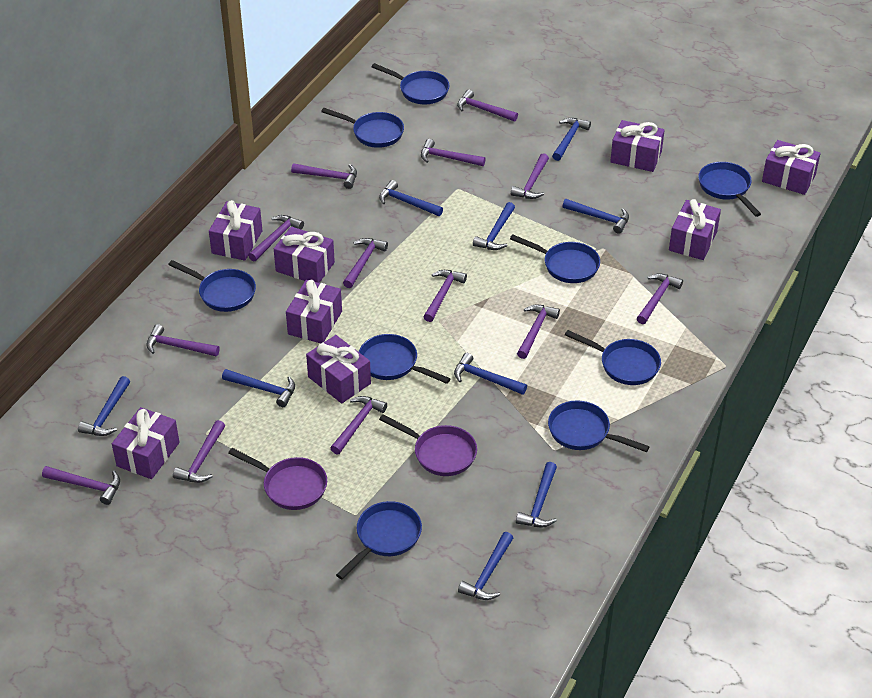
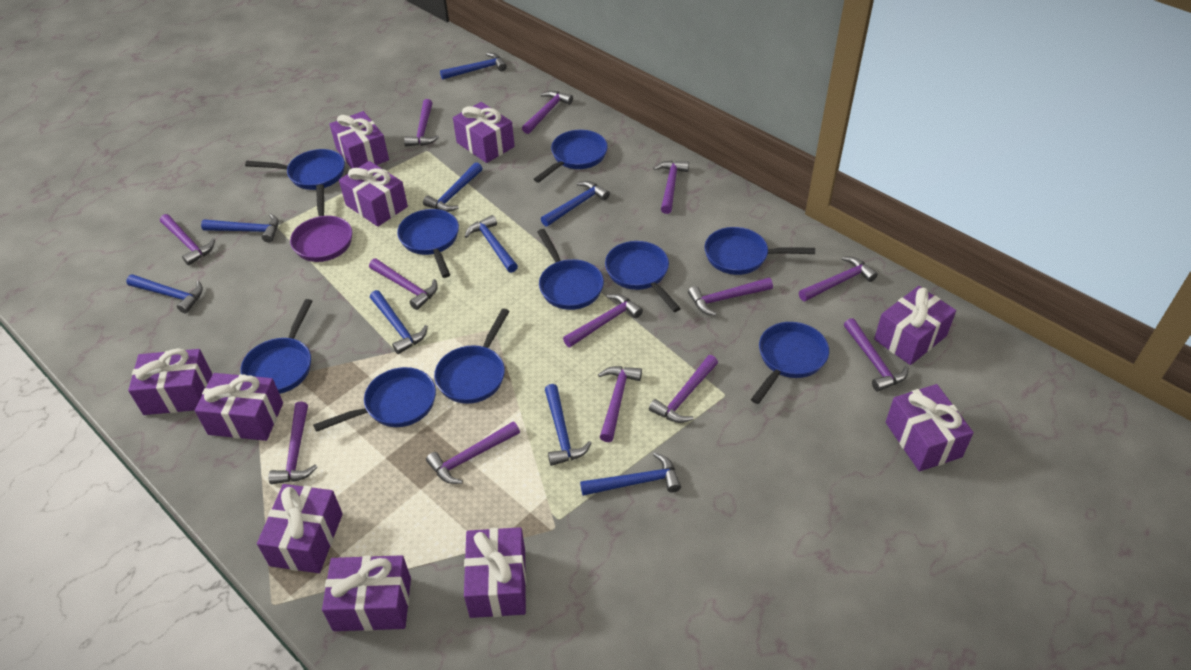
blue pan: 9 -> 10
purple gift: 8 -> 10
purple pan: 2 -> 1

